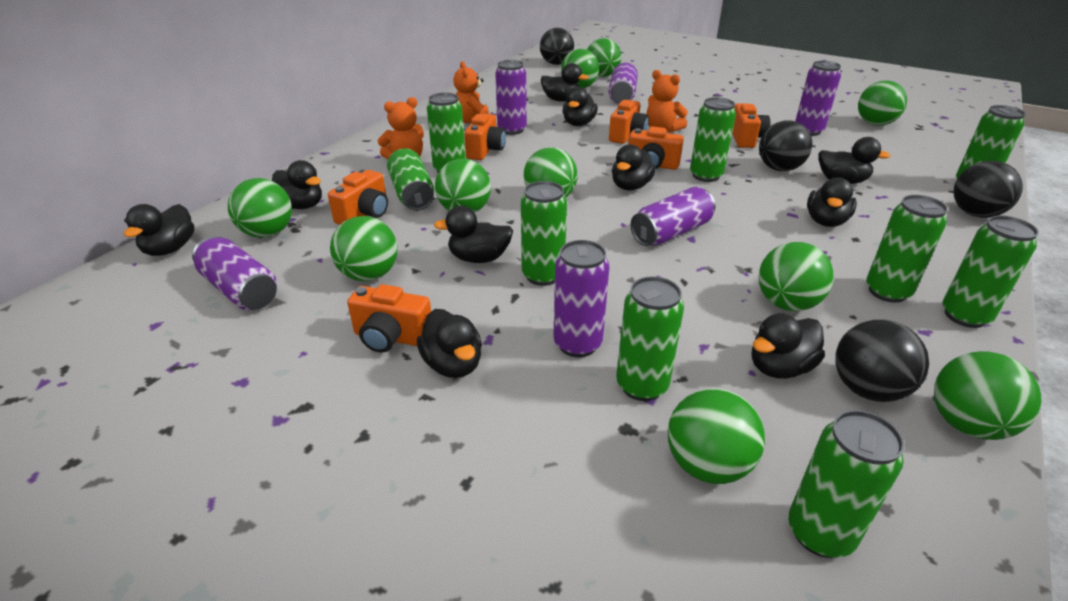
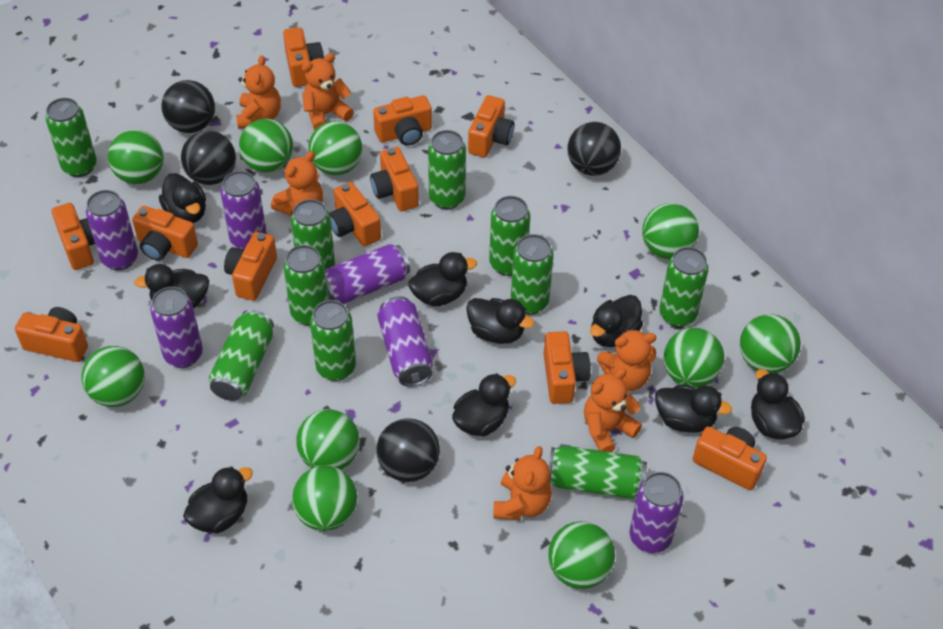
black duck: 10 -> 9
green can: 9 -> 10
orange camera: 6 -> 11
orange teddy bear: 3 -> 6

